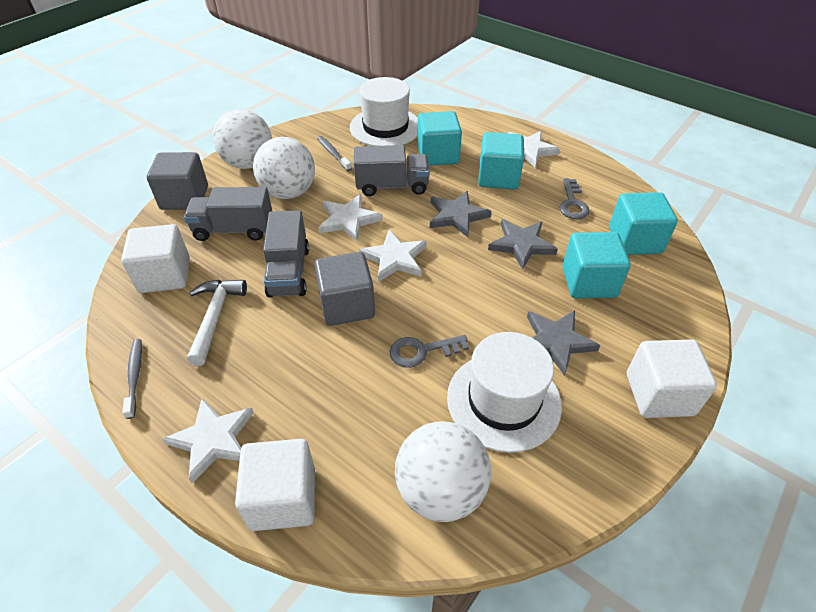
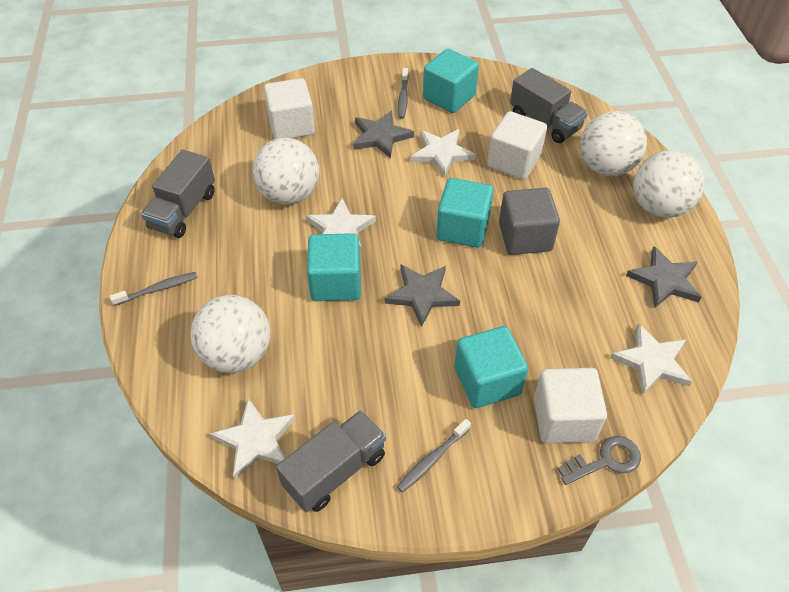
grey cube: 2 -> 1
grey key: 2 -> 1
grey toothbrush: 2 -> 3
white ball: 3 -> 4
white hammer: 1 -> 0
white hat: 2 -> 0

